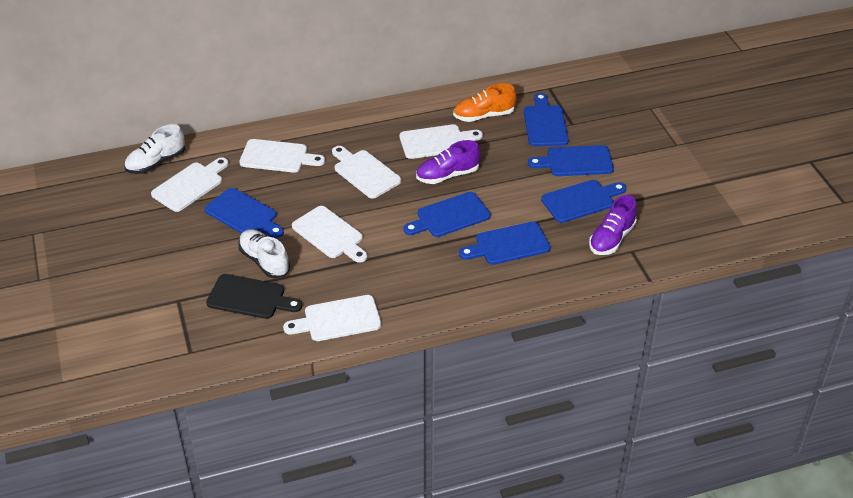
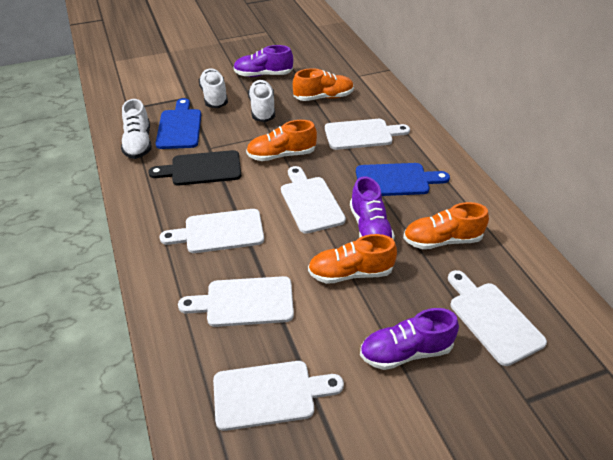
blue cutting board: 6 -> 2
orange shoe: 1 -> 4
purple shoe: 2 -> 3
white shoe: 2 -> 3

